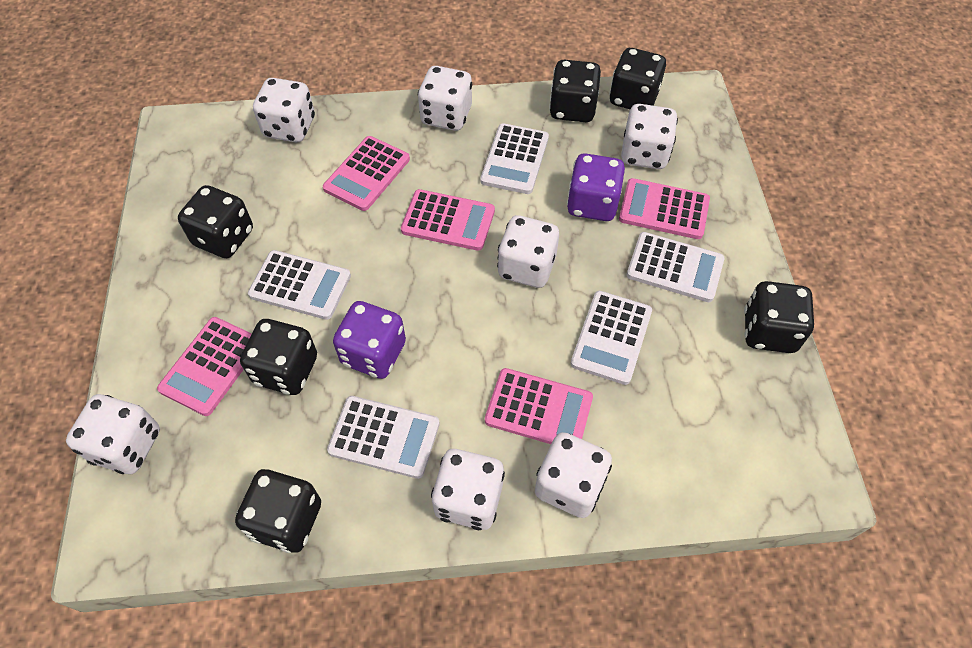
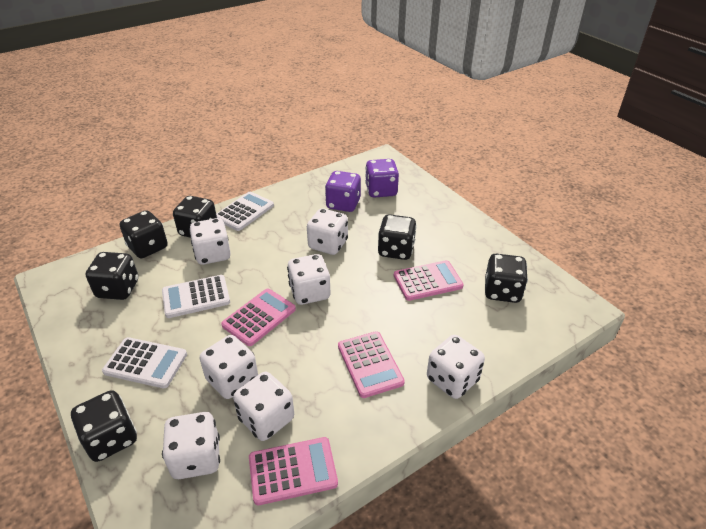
pink calculator: 5 -> 4
white calculator: 5 -> 3

